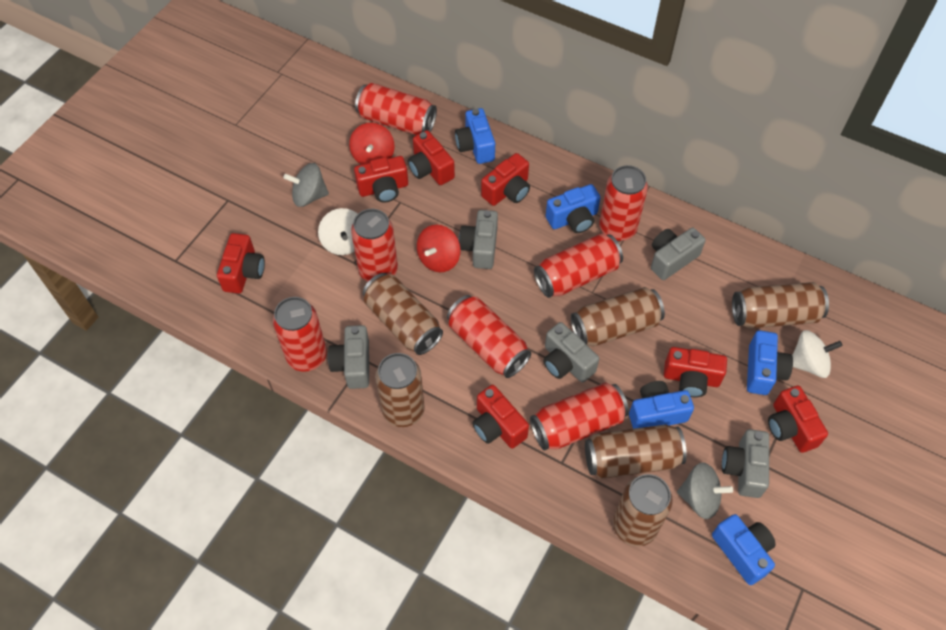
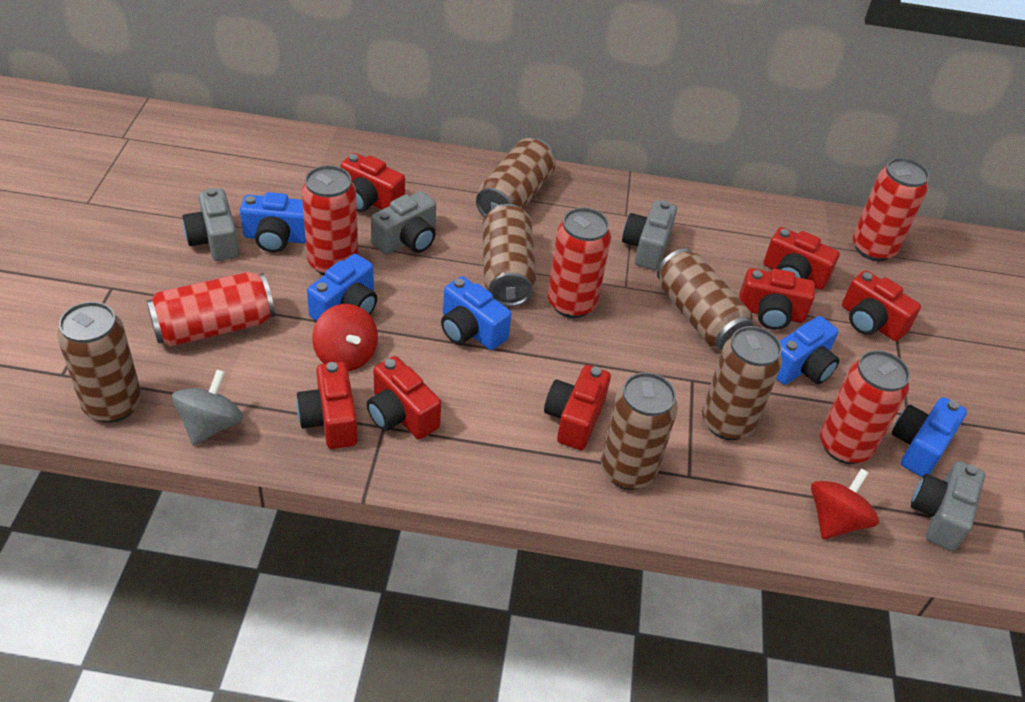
grey camera: 5 -> 4
grey spinning top: 2 -> 1
red can: 7 -> 5
white spinning top: 2 -> 0

